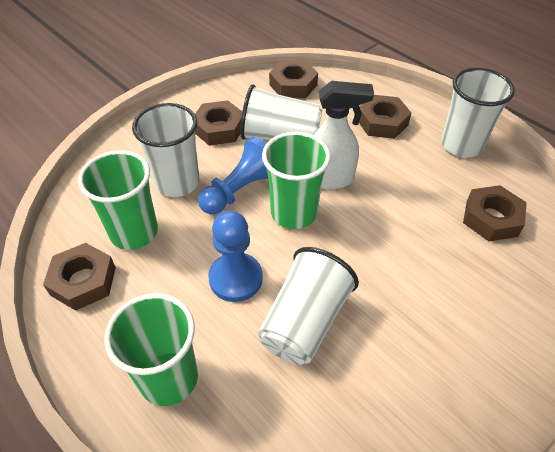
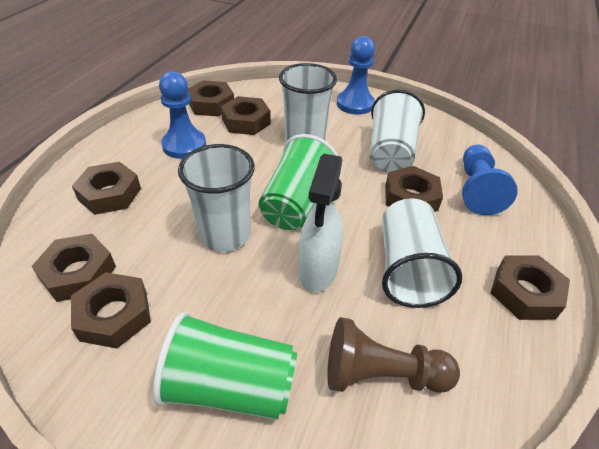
blue pawn: 2 -> 3
brown nut: 5 -> 7
brown pawn: 0 -> 1
green cup: 3 -> 2

